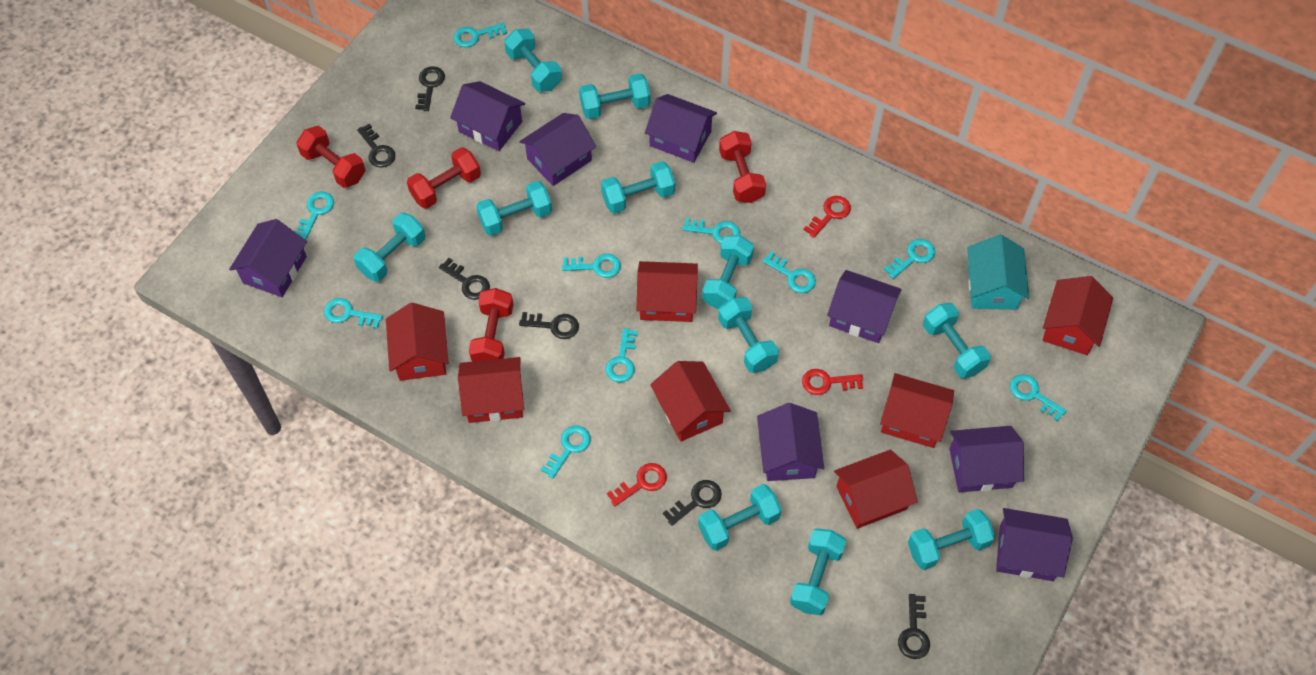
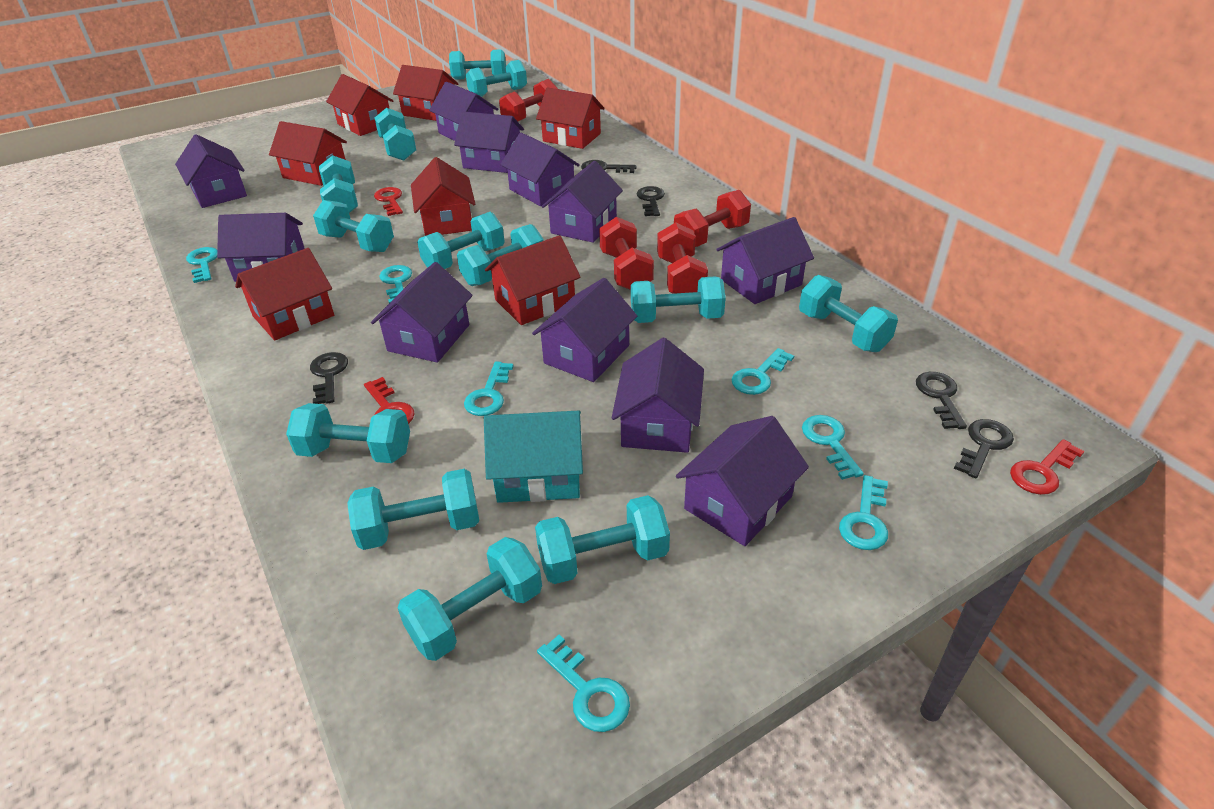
black key: 6 -> 5
purple house: 8 -> 11
turquoise dumbbell: 11 -> 13
turquoise key: 10 -> 7

